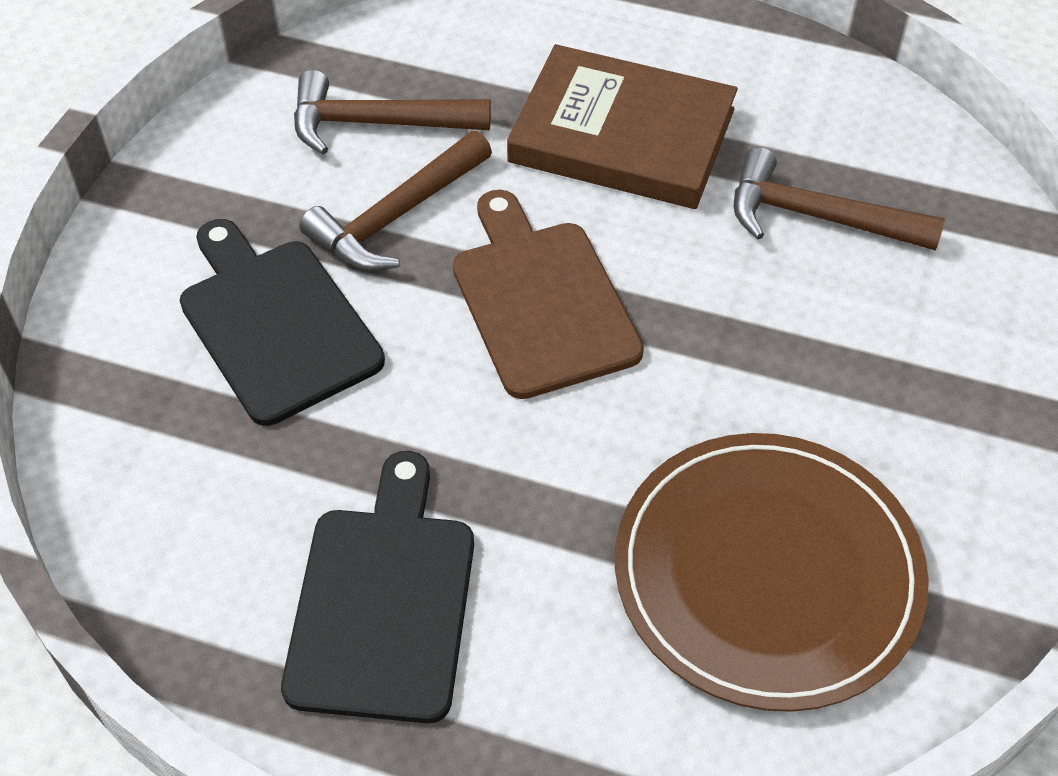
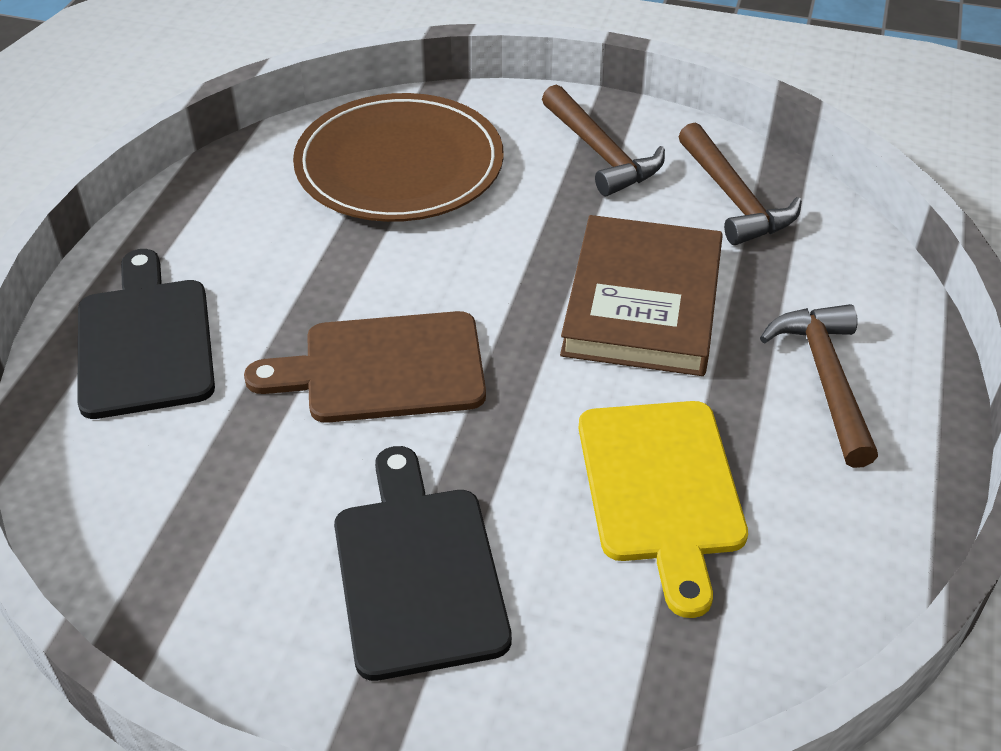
yellow cutting board: 0 -> 1

